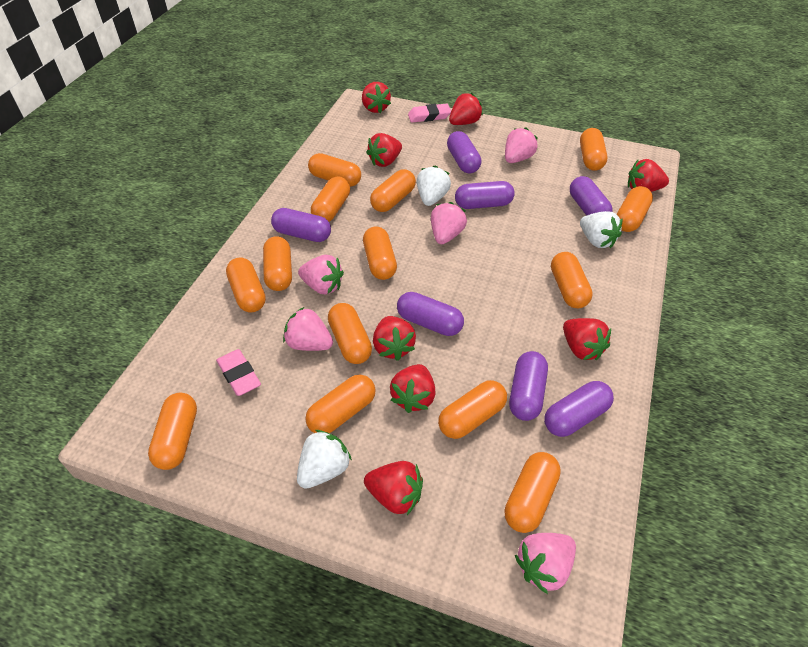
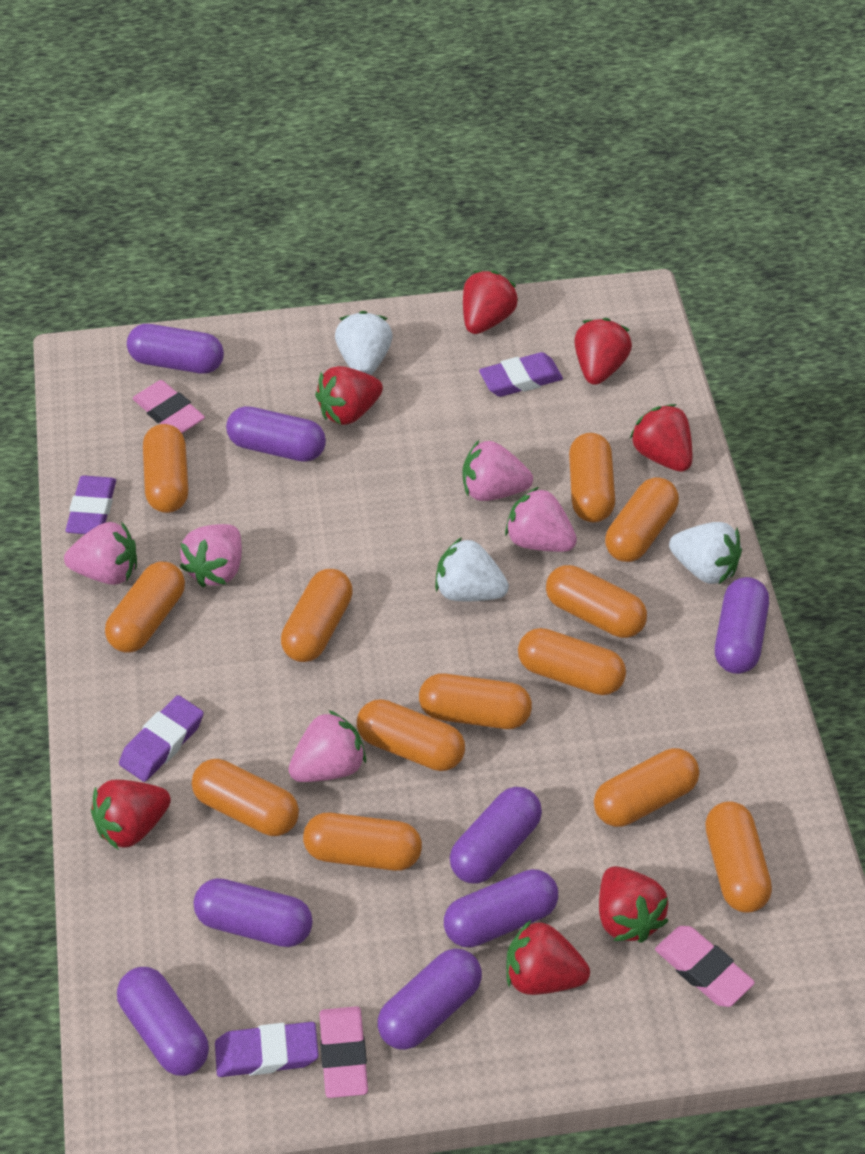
orange capsule: 14 -> 13
pink eraser: 2 -> 3
purple capsule: 7 -> 8
purple eraser: 0 -> 4
red strawberry: 8 -> 7

